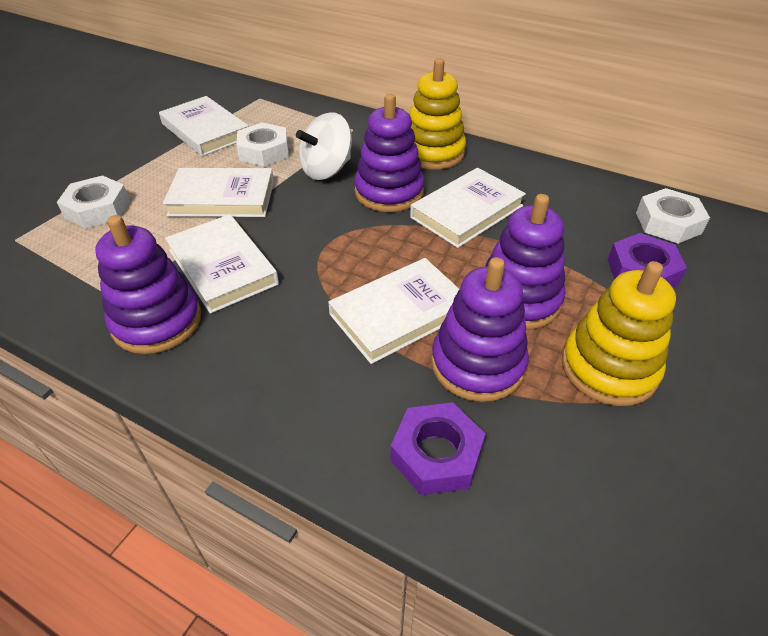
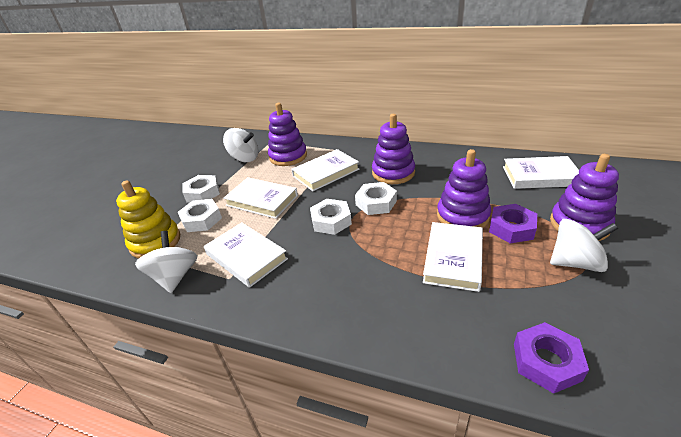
white nut: 3 -> 4
white spinning top: 1 -> 3
yellow stacking toy: 2 -> 1

